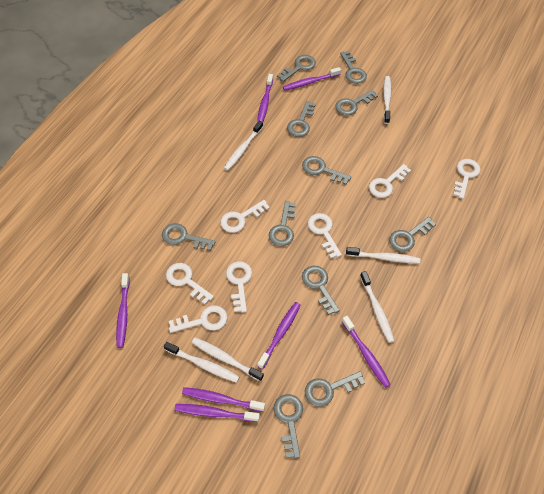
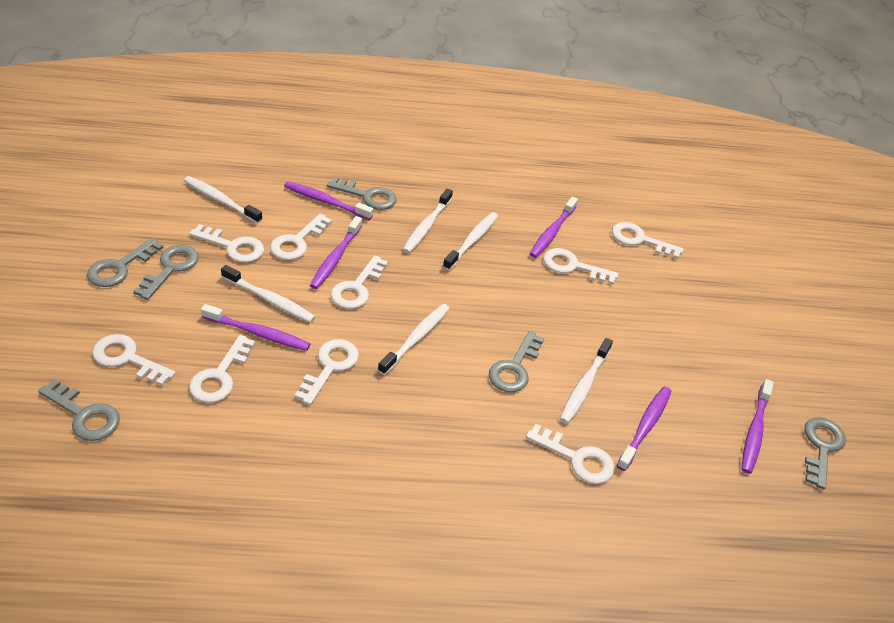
grey key: 11 -> 6
purple toothbrush: 7 -> 6
white key: 7 -> 9

